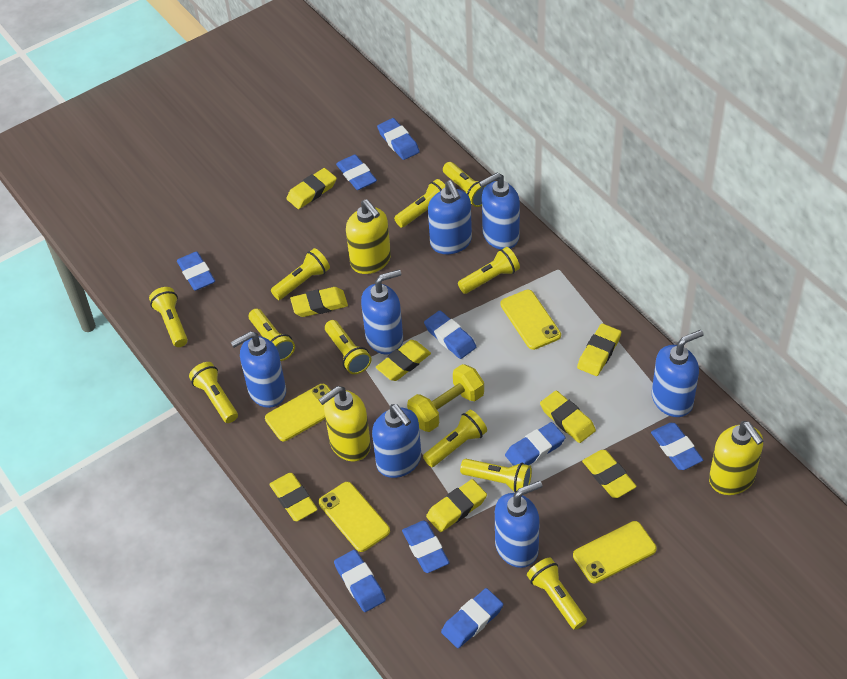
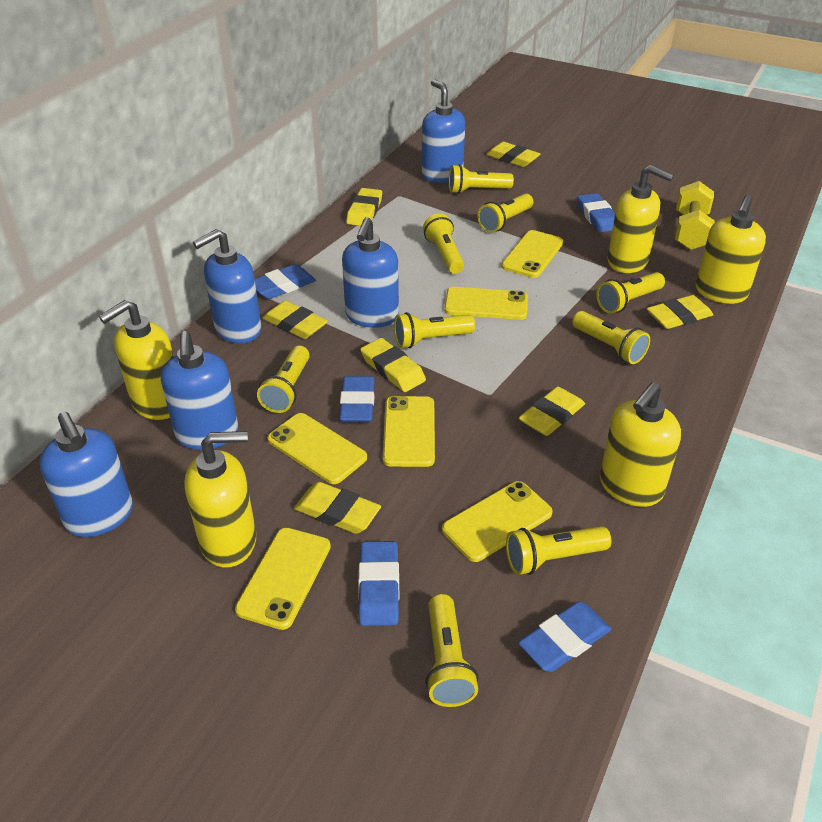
blue eraser: 9 -> 5
blue soap dispenser: 7 -> 5
yellow eraser: 8 -> 7
yellow flashlight: 11 -> 9
yellow phone: 4 -> 6
yellow soap dispenser: 3 -> 5

